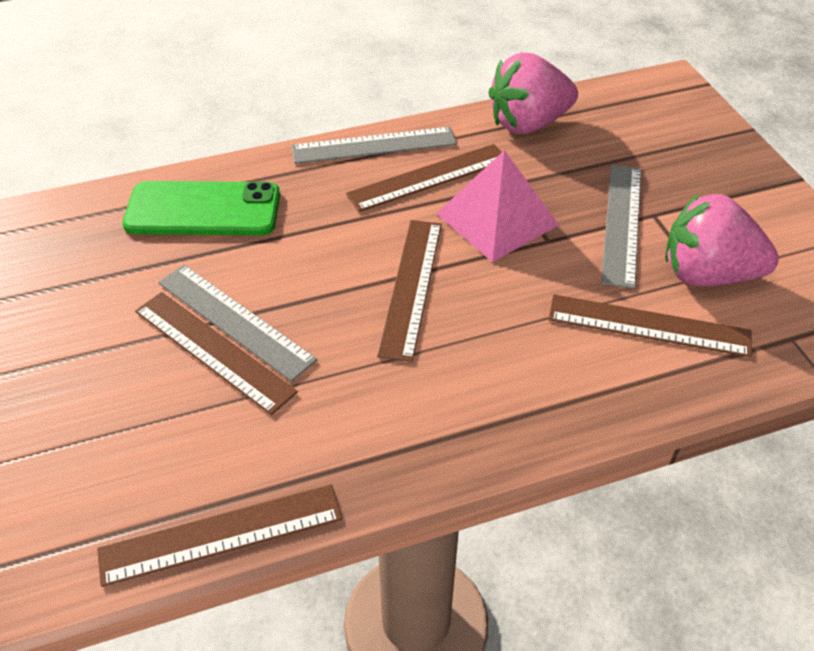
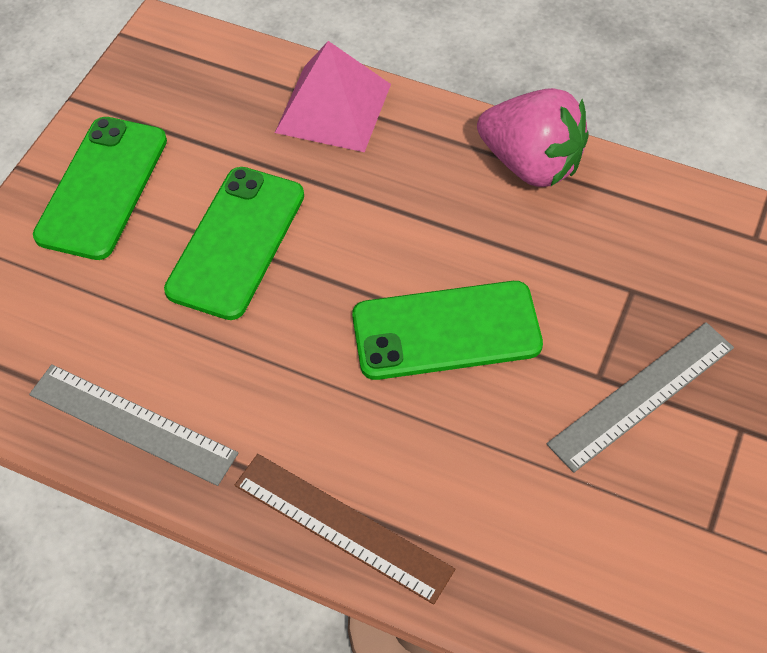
brown ruler: 5 -> 1
green phone: 1 -> 3
grey ruler: 3 -> 2
pink strawberry: 2 -> 1

